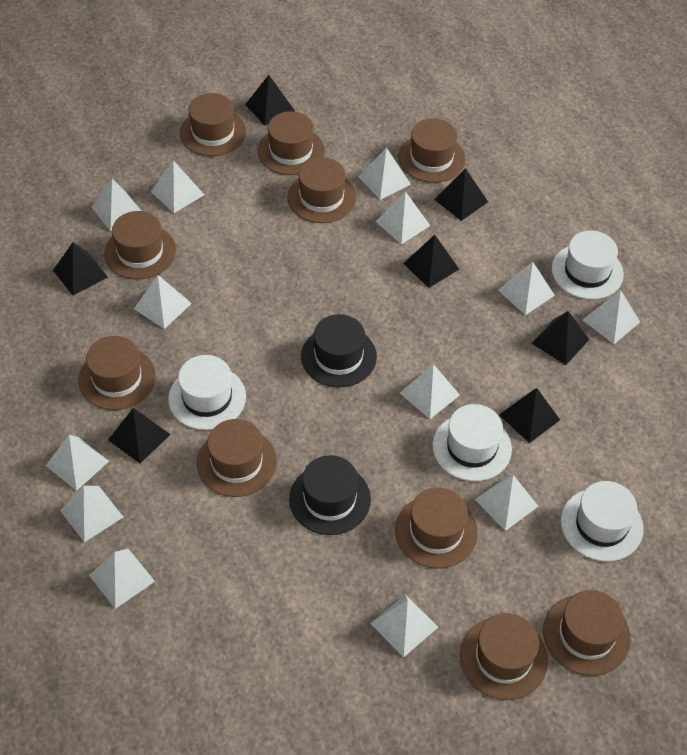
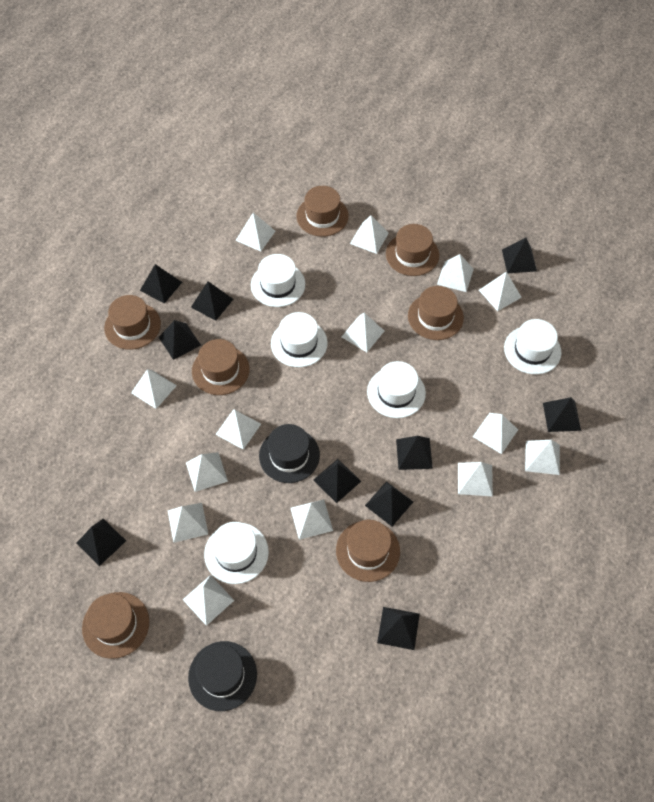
black pyramid: 7 -> 10
brown hat: 10 -> 7
white hat: 4 -> 5
white pyramid: 13 -> 14

